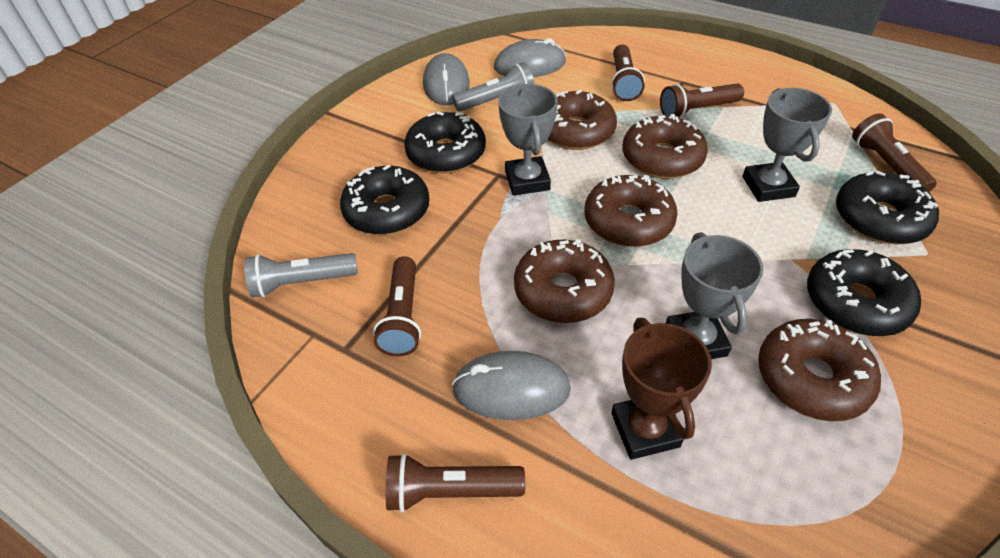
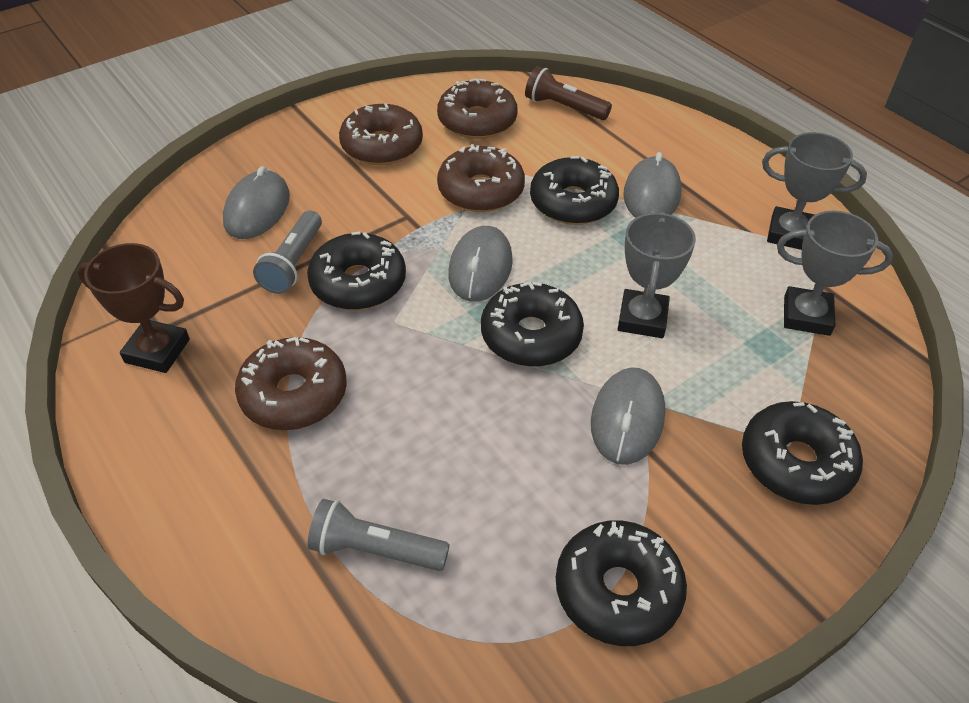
black donut: 4 -> 5
brown donut: 5 -> 4
brown flashlight: 5 -> 1
grey mouse: 3 -> 4

